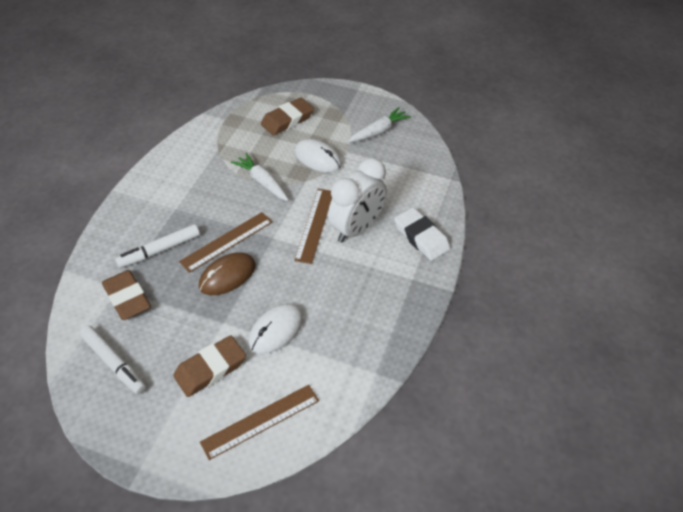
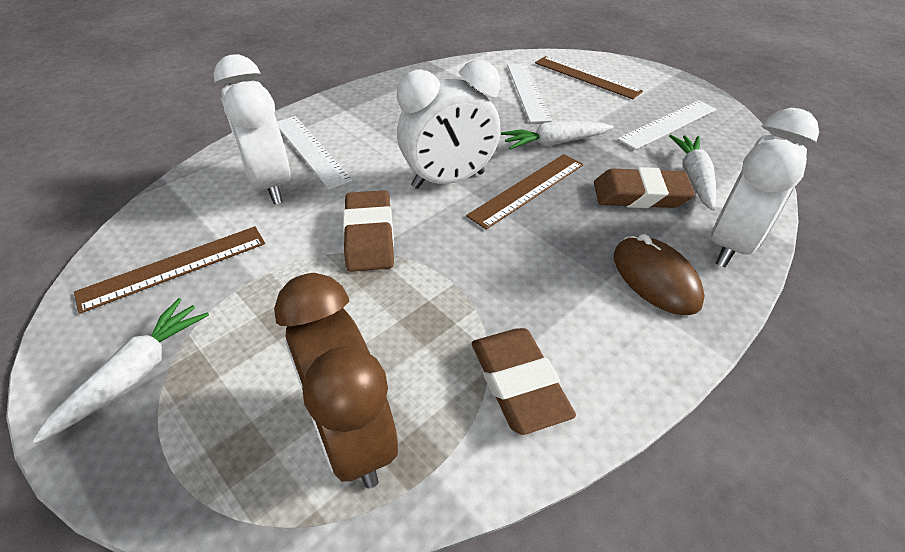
brown clock: 0 -> 1
white carrot: 2 -> 3
white clock: 1 -> 3
white eraser: 1 -> 0
white marker: 2 -> 0
white mouse: 2 -> 0
white ruler: 0 -> 3

